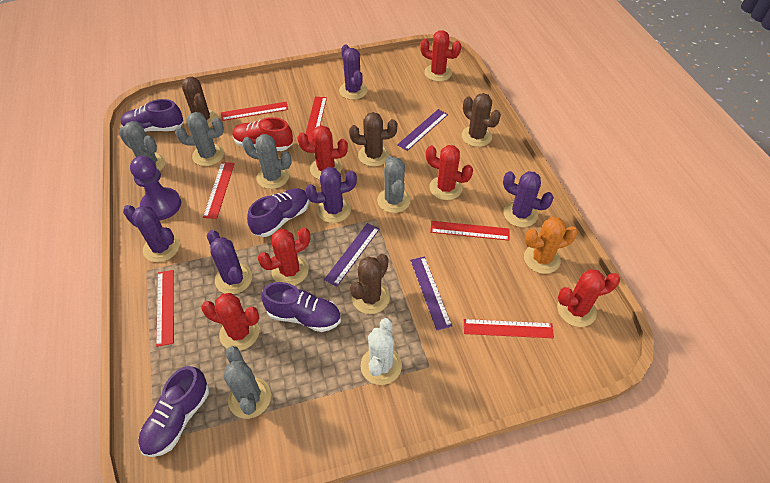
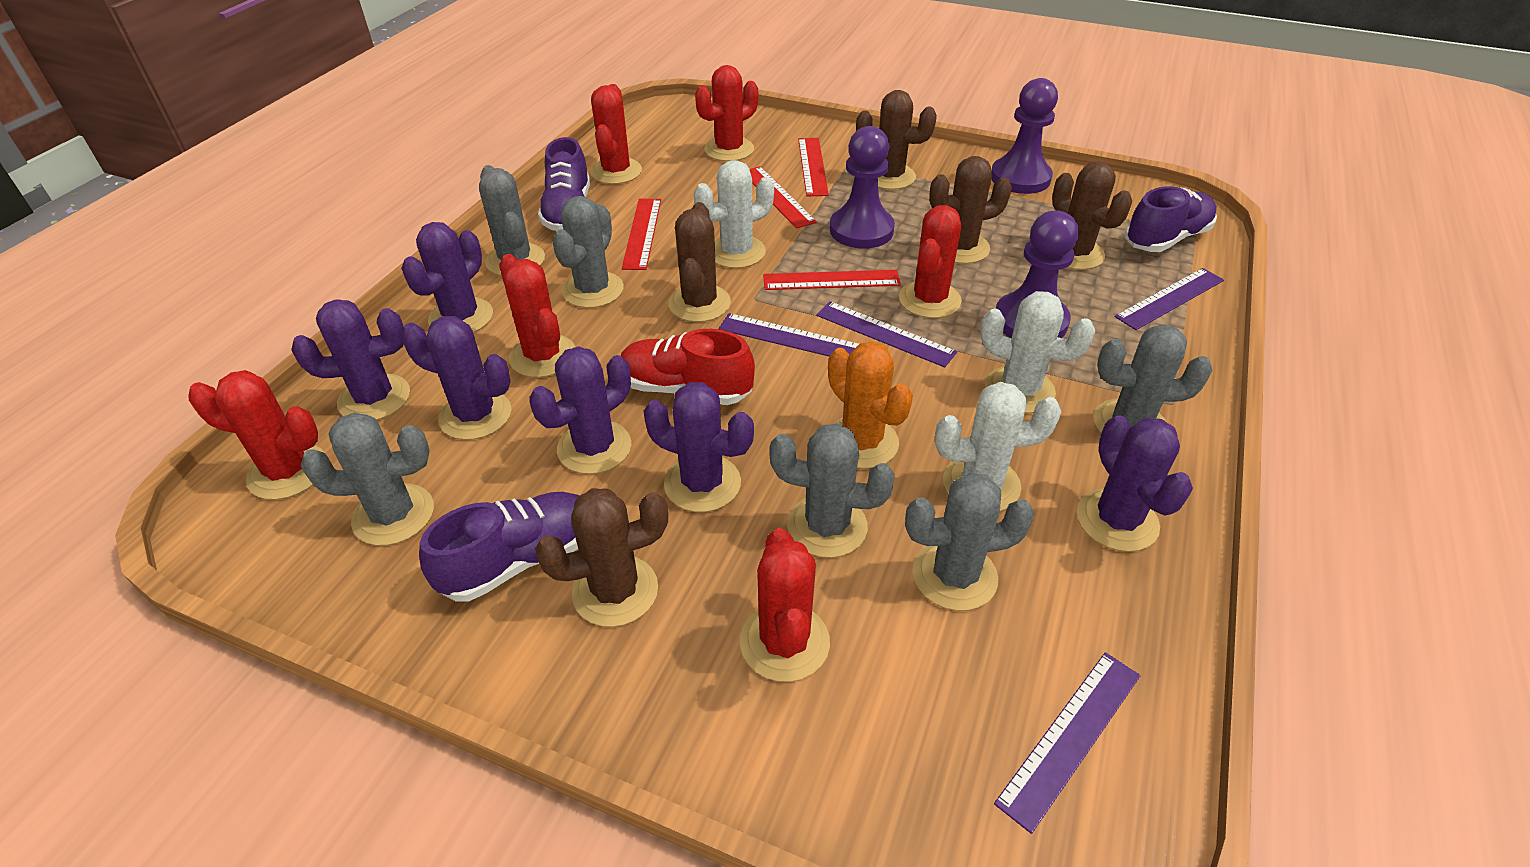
brown cactus: 4 -> 5
grey cactus: 5 -> 6
purple cactus: 5 -> 6
purple pawn: 1 -> 3
purple ruler: 3 -> 4
purple shoe: 4 -> 3
red ruler: 6 -> 4
white cactus: 1 -> 3

